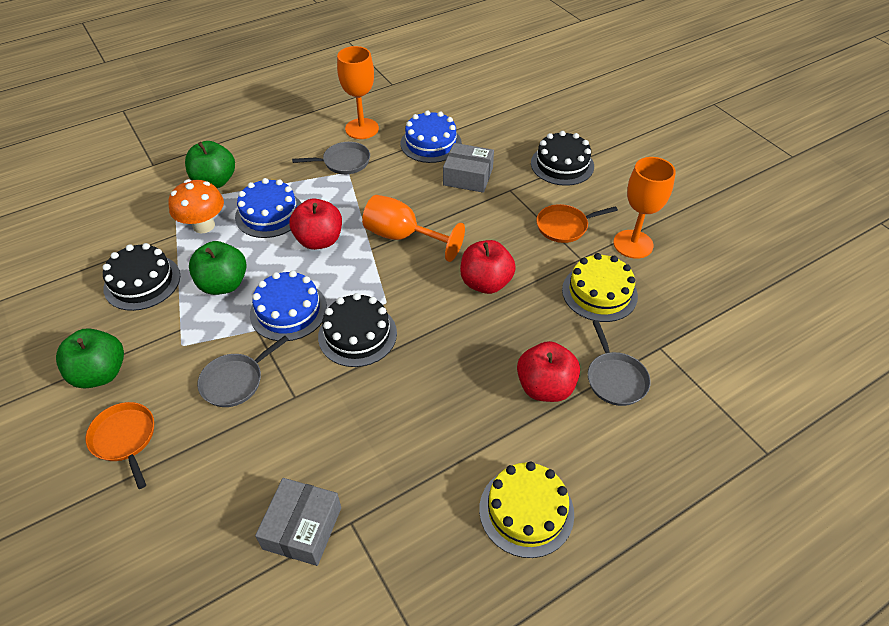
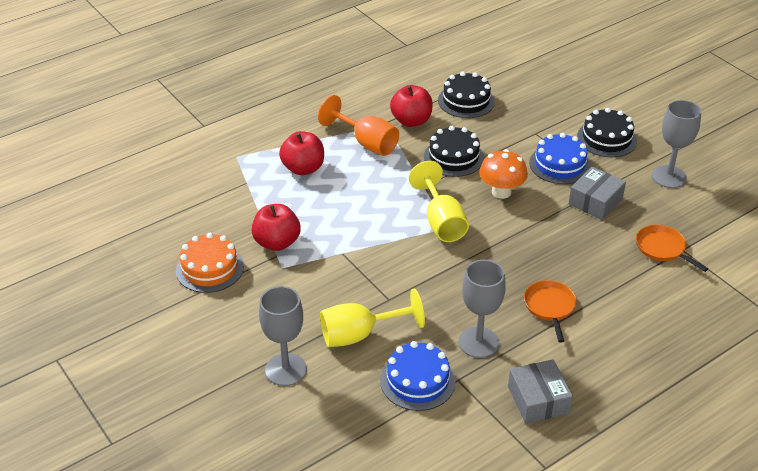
blue cake: 3 -> 2
green apple: 3 -> 0
grey goblet: 0 -> 3
grey pan: 3 -> 0
orange cake: 0 -> 1
orange goblet: 3 -> 1
yellow cake: 2 -> 0
yellow goblet: 0 -> 2

